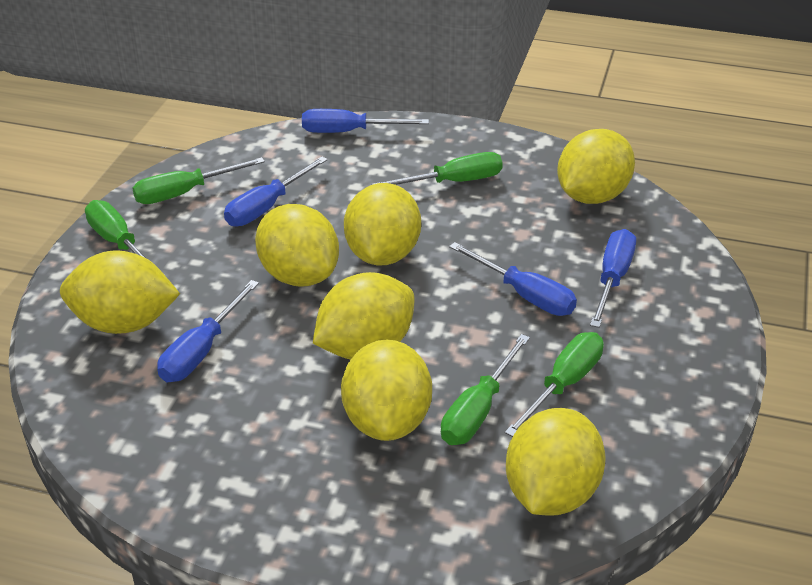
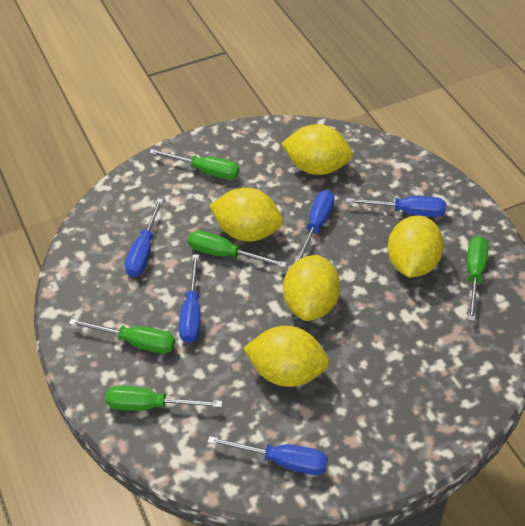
yellow lemon: 7 -> 5

